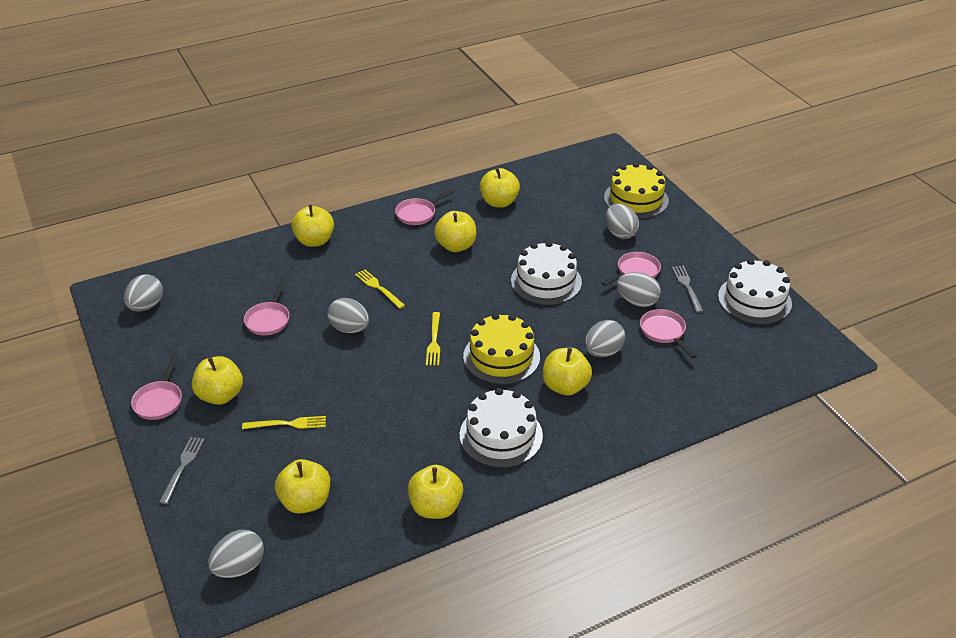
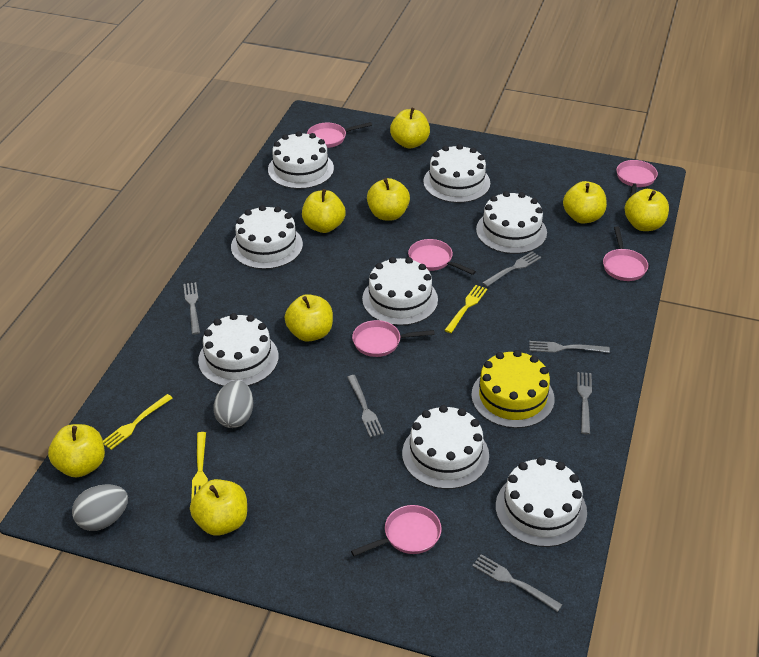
grey egg: 6 -> 2
grey fork: 2 -> 6
pink pan: 5 -> 6
white cake: 3 -> 8
yellow apple: 7 -> 8
yellow cake: 2 -> 1

